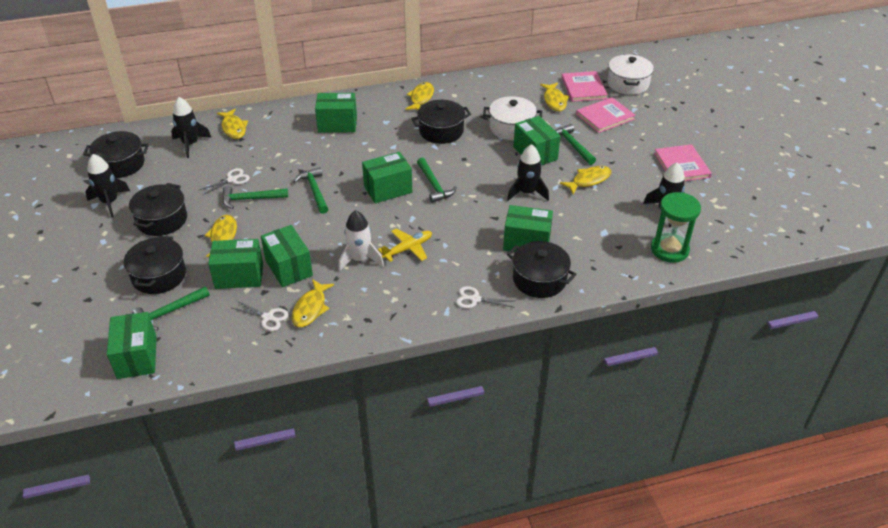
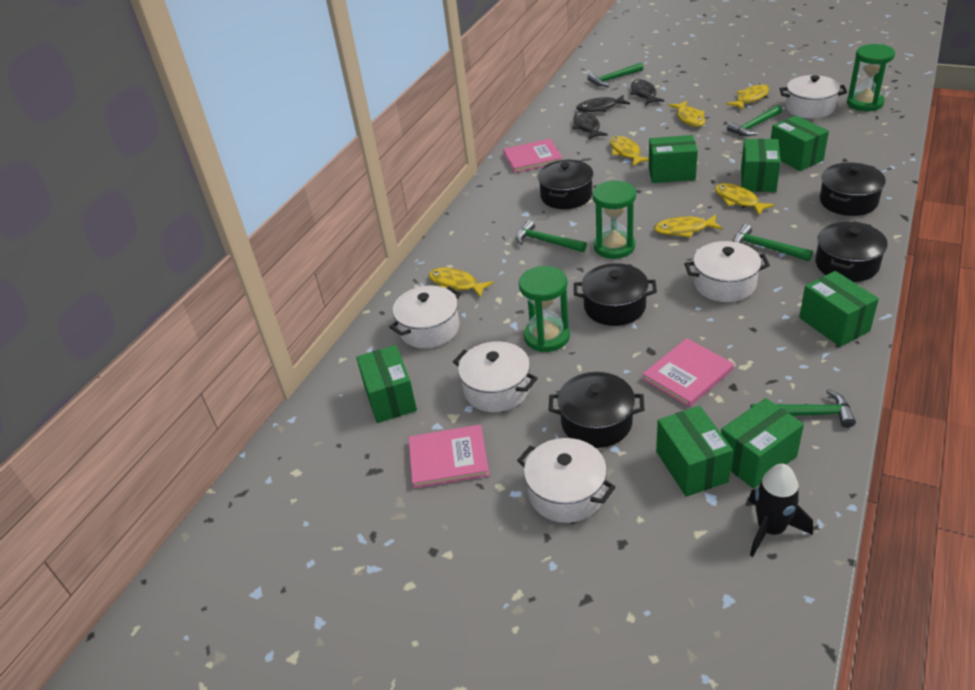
black fish: 0 -> 3
black rocket: 4 -> 1
green hourglass: 1 -> 3
white pot: 2 -> 5
white rocket: 1 -> 0
white scissors: 3 -> 0
yellow plane: 1 -> 0

